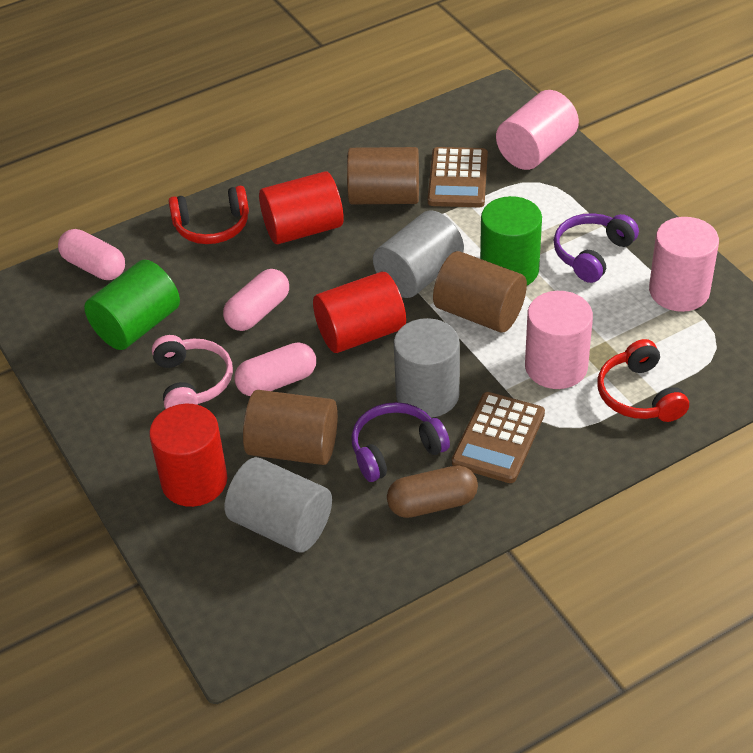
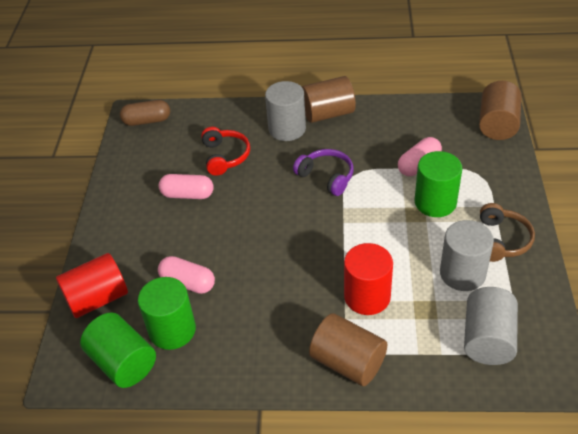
brown calculator: 2 -> 0
brown headphones: 0 -> 1
green cylinder: 2 -> 3
pink cylinder: 3 -> 0
pink headphones: 1 -> 0
purple headphones: 2 -> 1
red cylinder: 3 -> 2
red headphones: 2 -> 1

